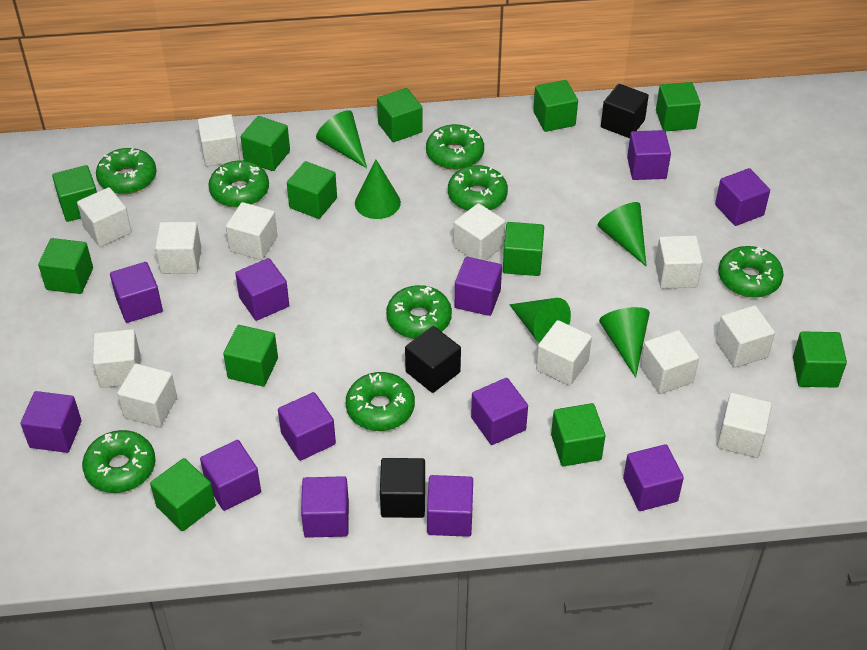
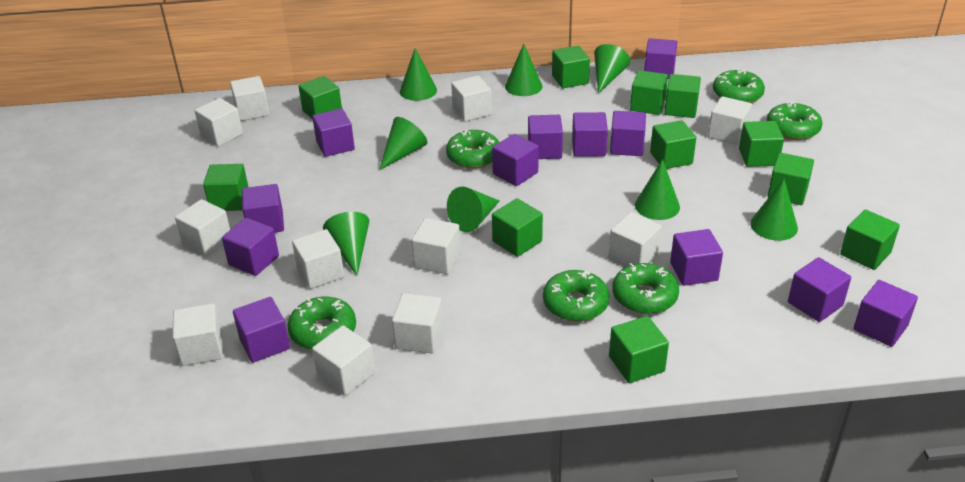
black cube: 3 -> 0
green cone: 5 -> 8
green cube: 12 -> 11
green donut: 8 -> 6
white cube: 12 -> 11

